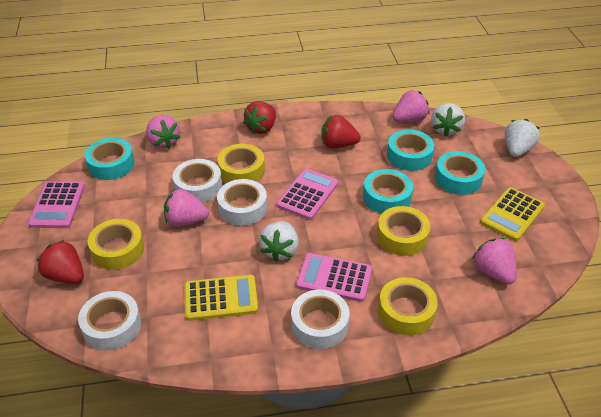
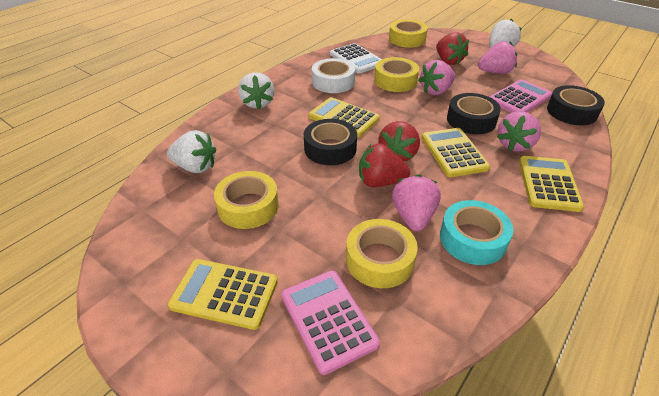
black tape: 0 -> 3
pink calculator: 3 -> 2
turquoise tape: 4 -> 1
white calculator: 0 -> 1
white tape: 4 -> 1
yellow calculator: 2 -> 4

